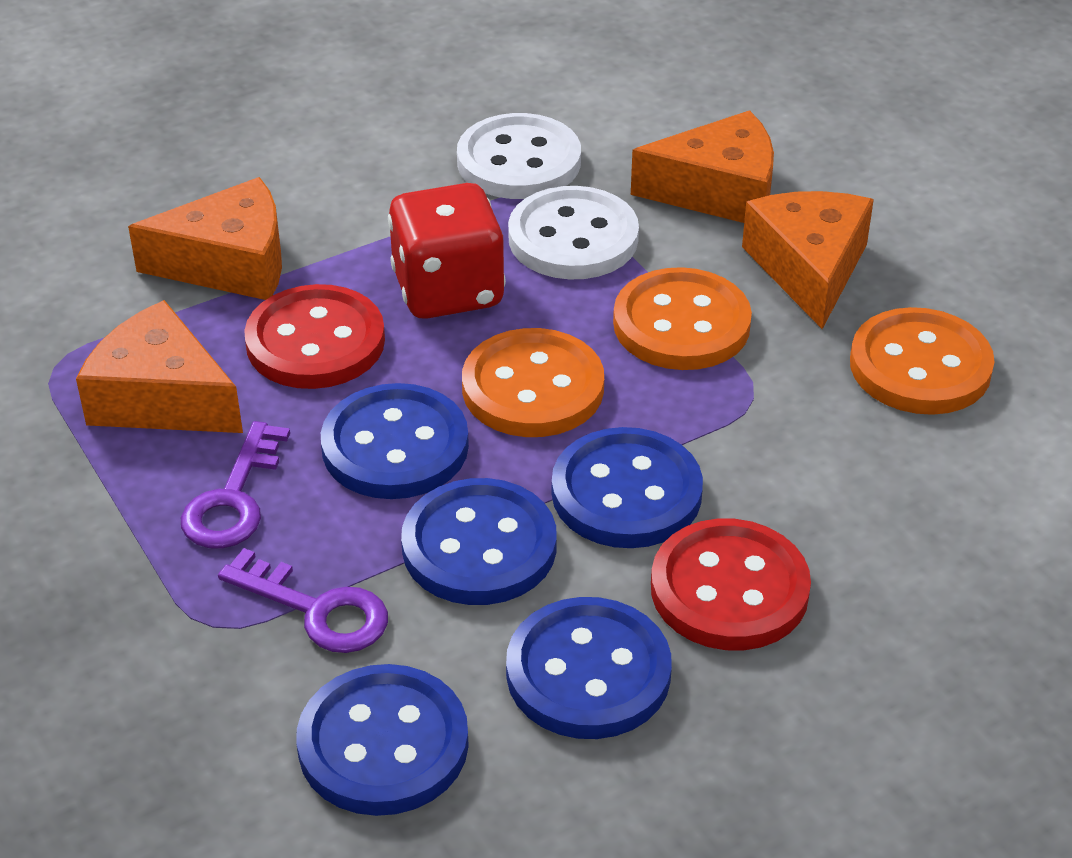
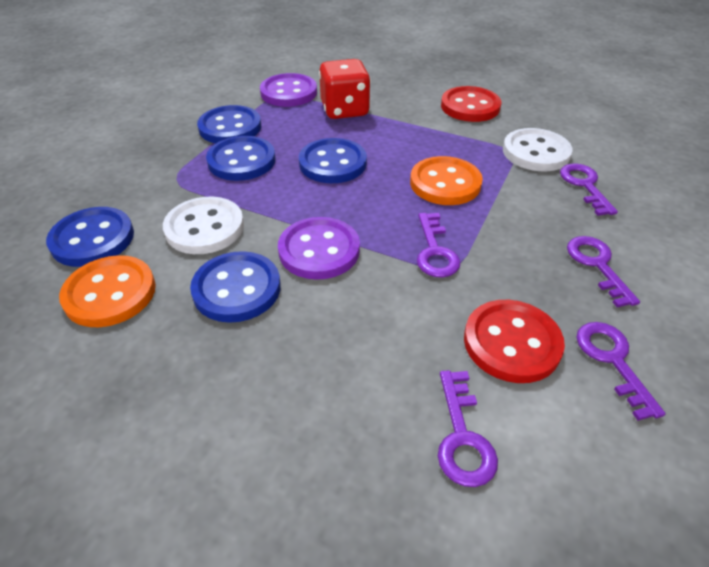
orange button: 3 -> 2
orange cheese: 4 -> 0
purple button: 0 -> 2
purple key: 2 -> 5

